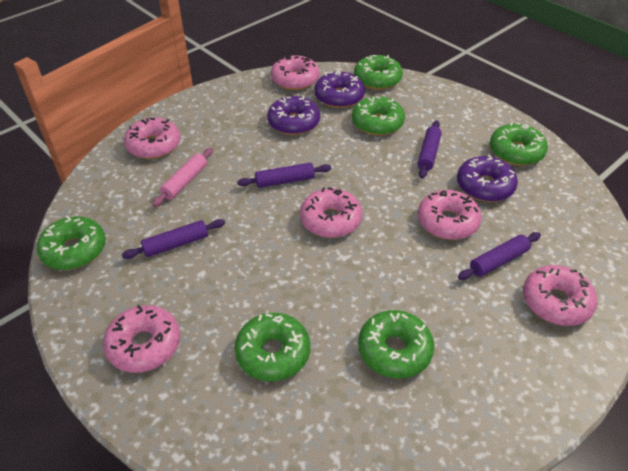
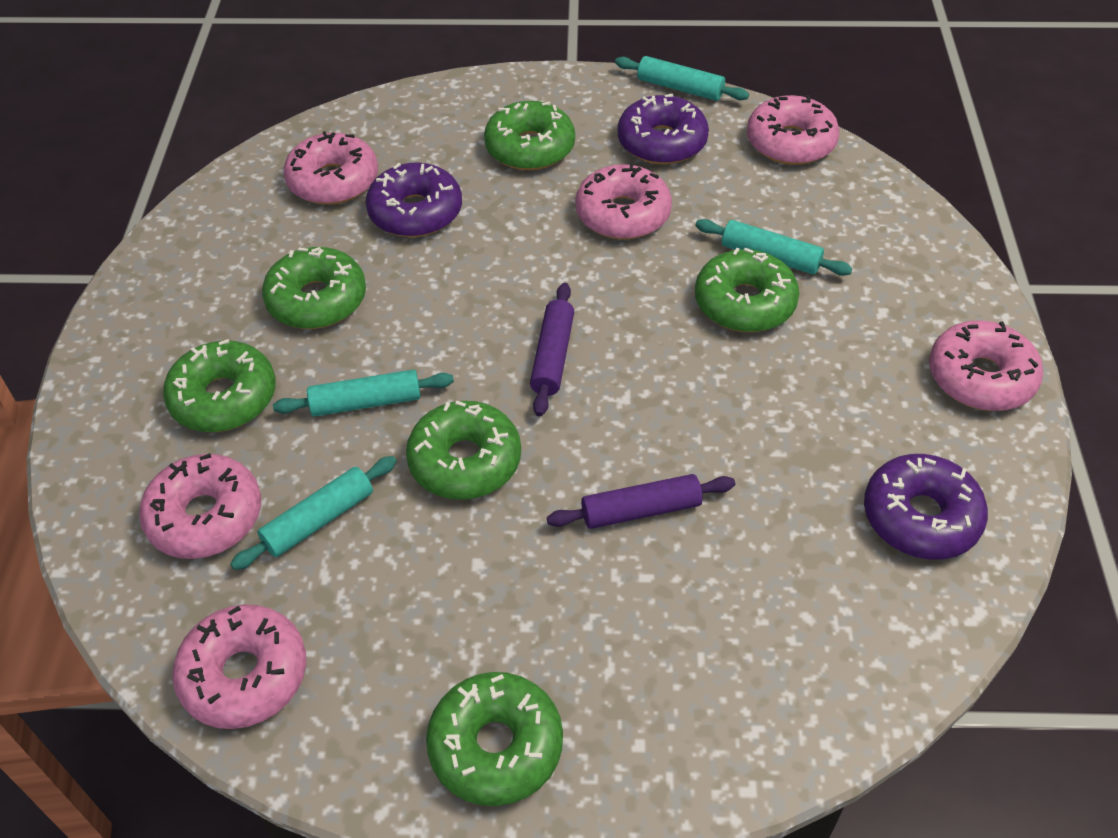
pink rolling pin: 1 -> 0
purple rolling pin: 4 -> 2
turquoise rolling pin: 0 -> 4

